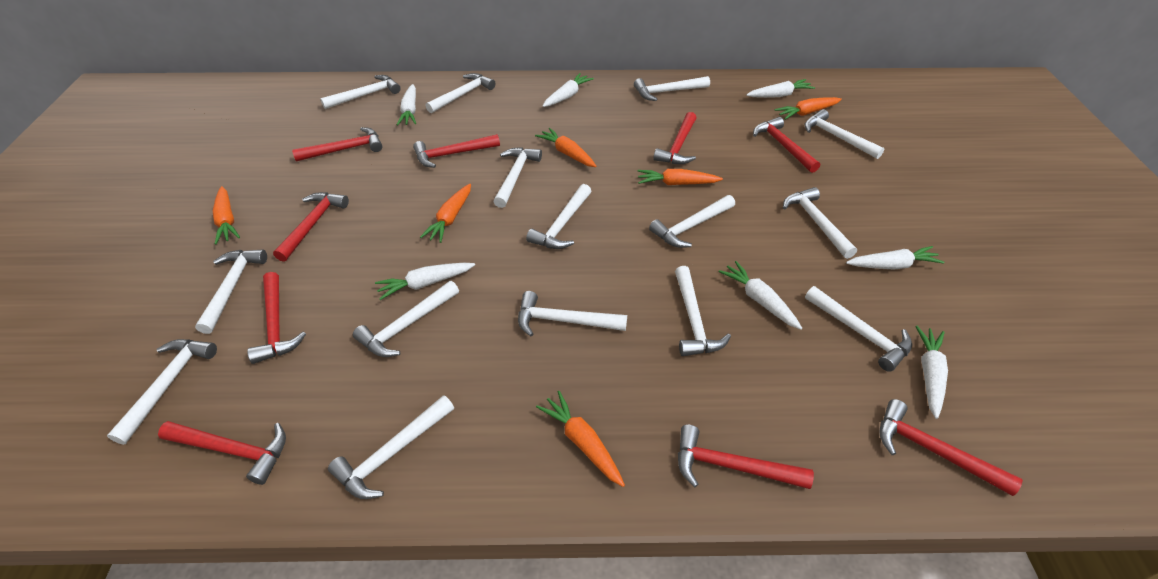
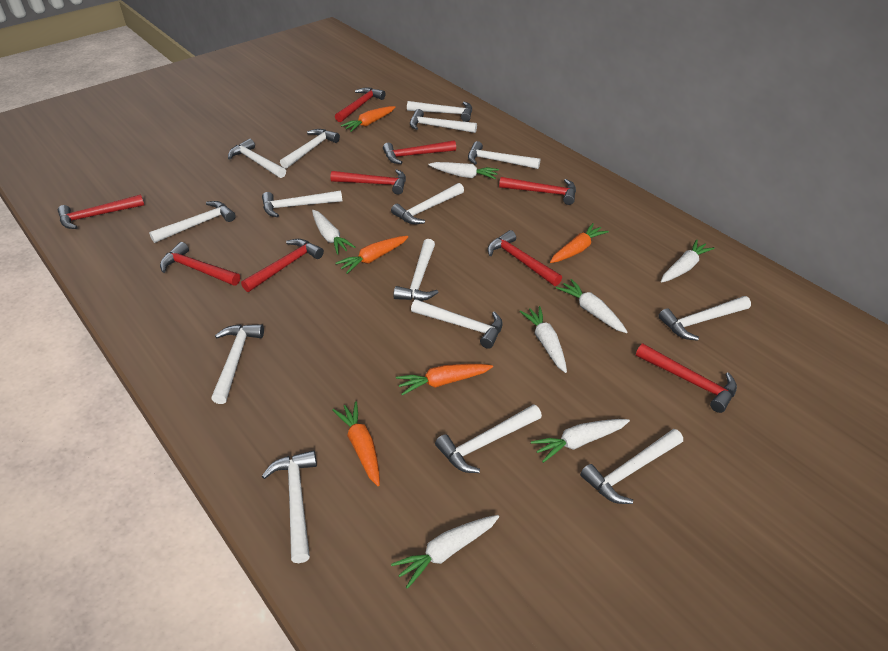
orange carrot: 6 -> 5

